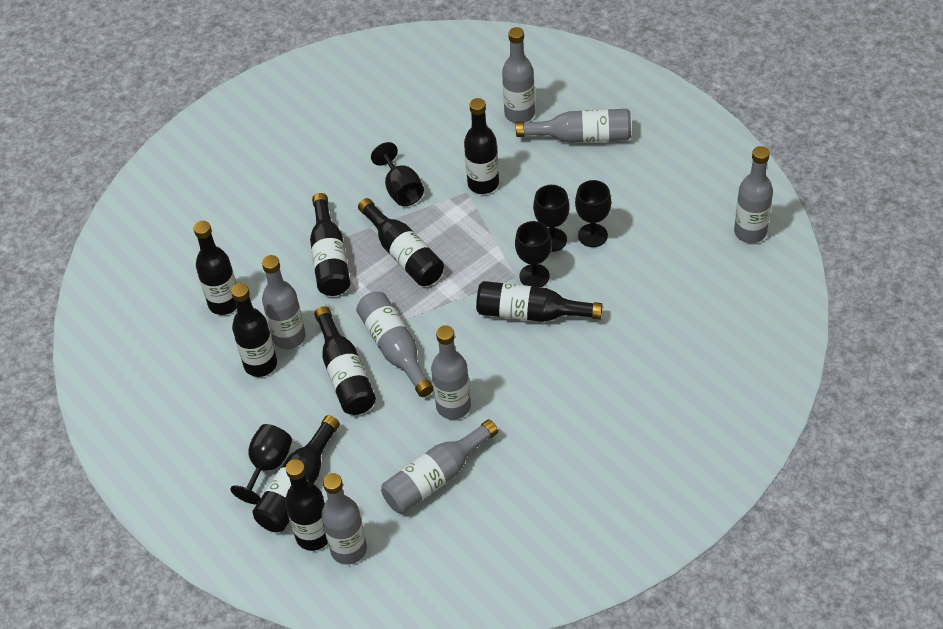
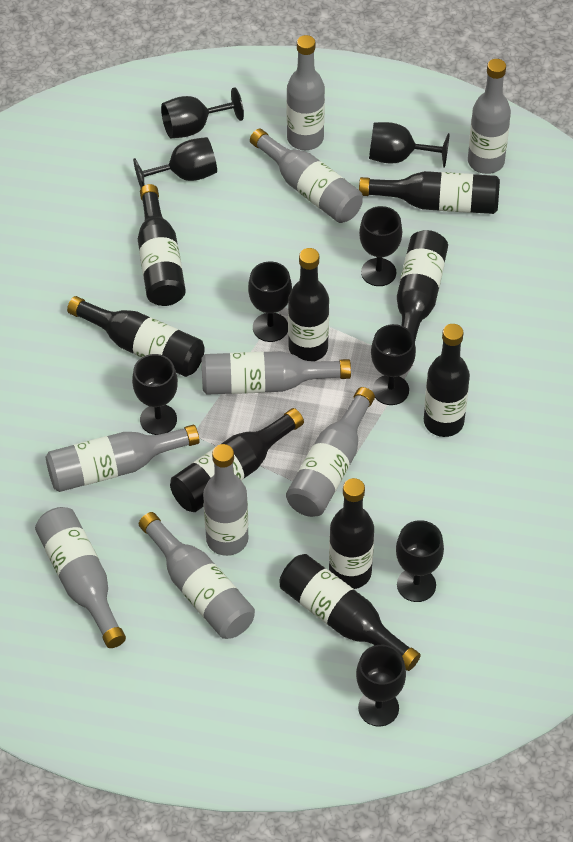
black goblet: 5 -> 9
grey bottle: 8 -> 9

